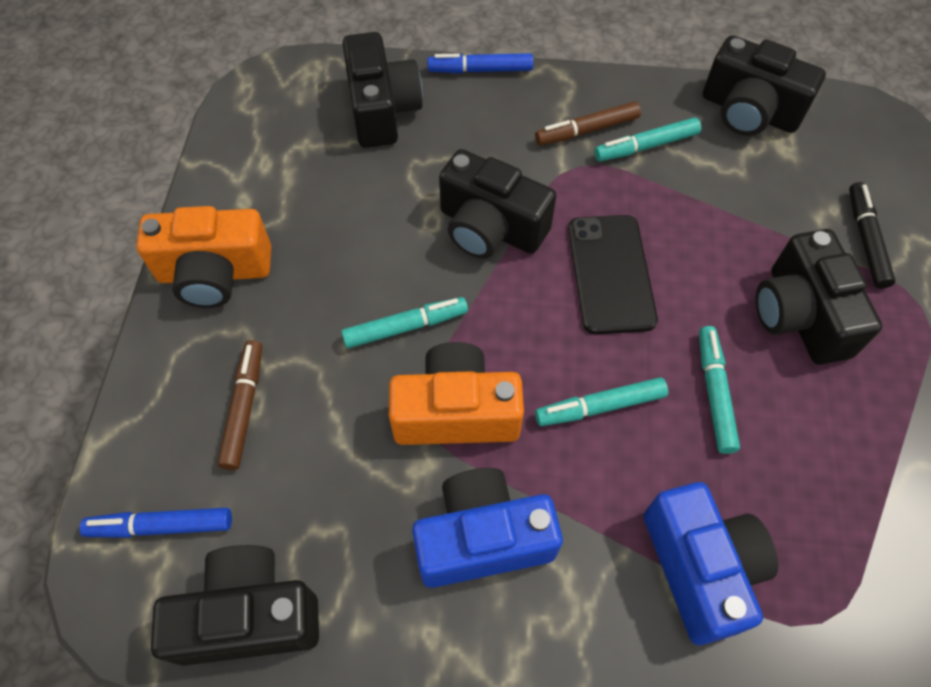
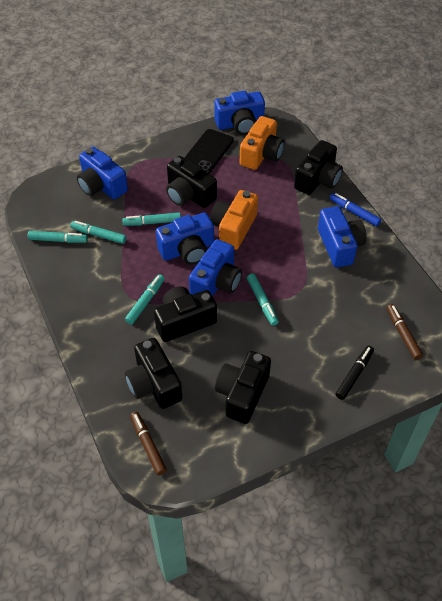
blue camera: 2 -> 5
blue marker: 2 -> 1
turquoise marker: 4 -> 5

